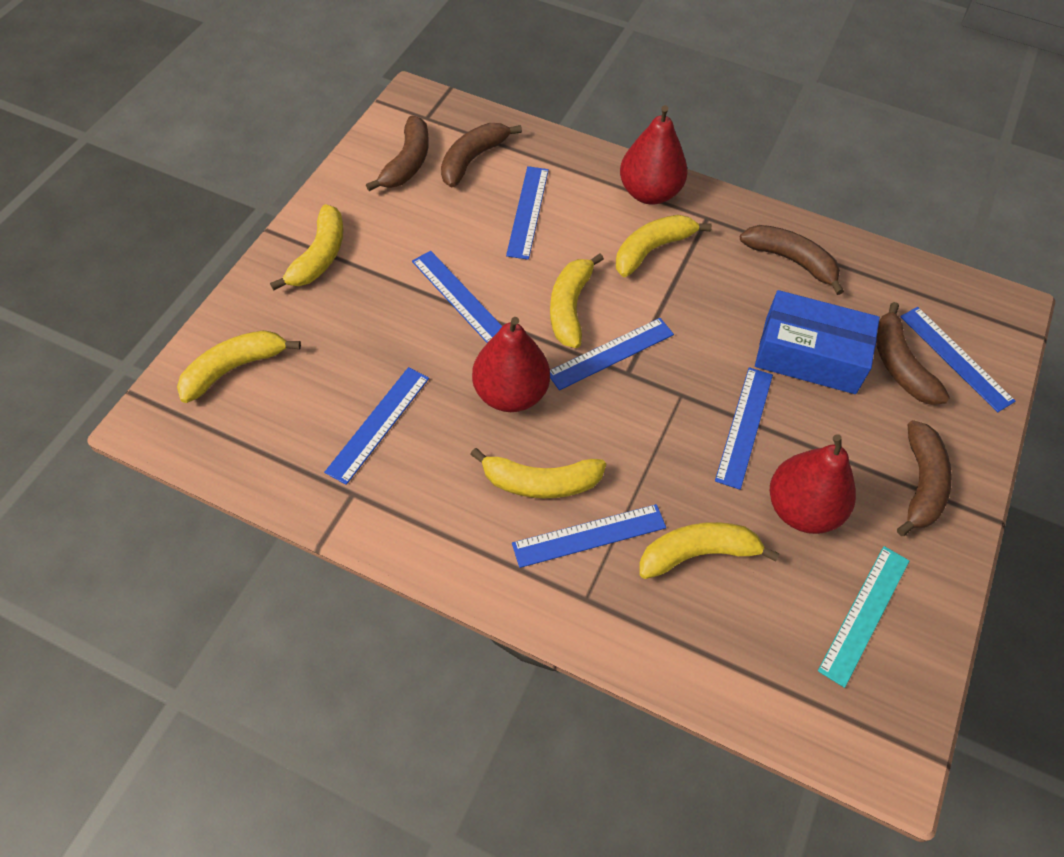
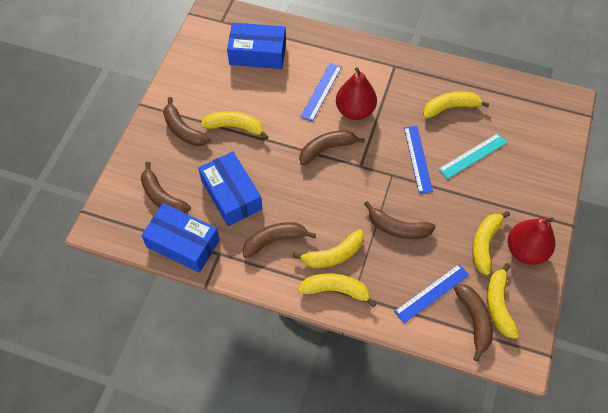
blue box: 1 -> 3
blue ruler: 7 -> 3
brown banana: 5 -> 6
red pear: 3 -> 2

